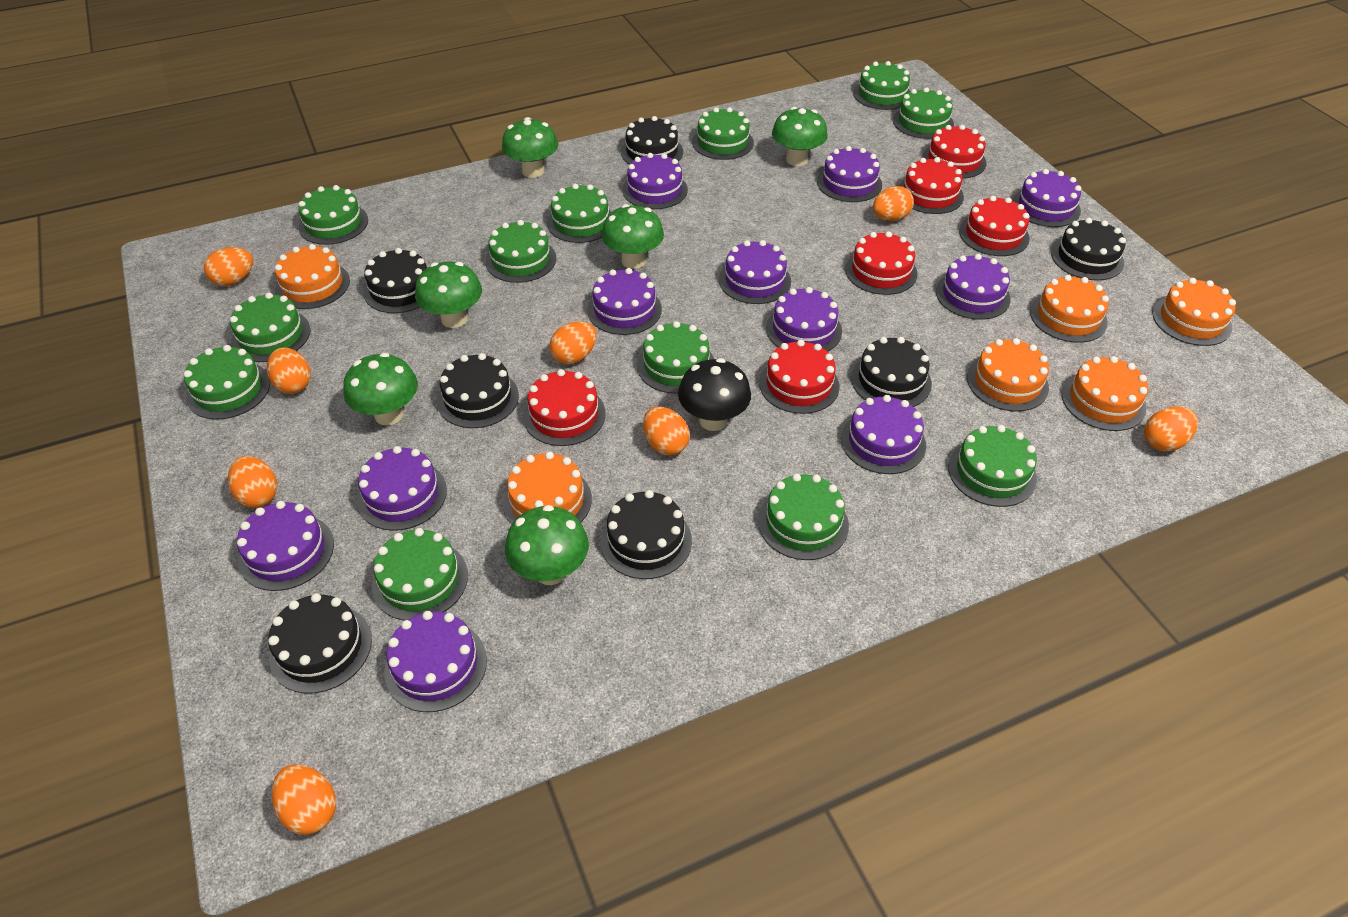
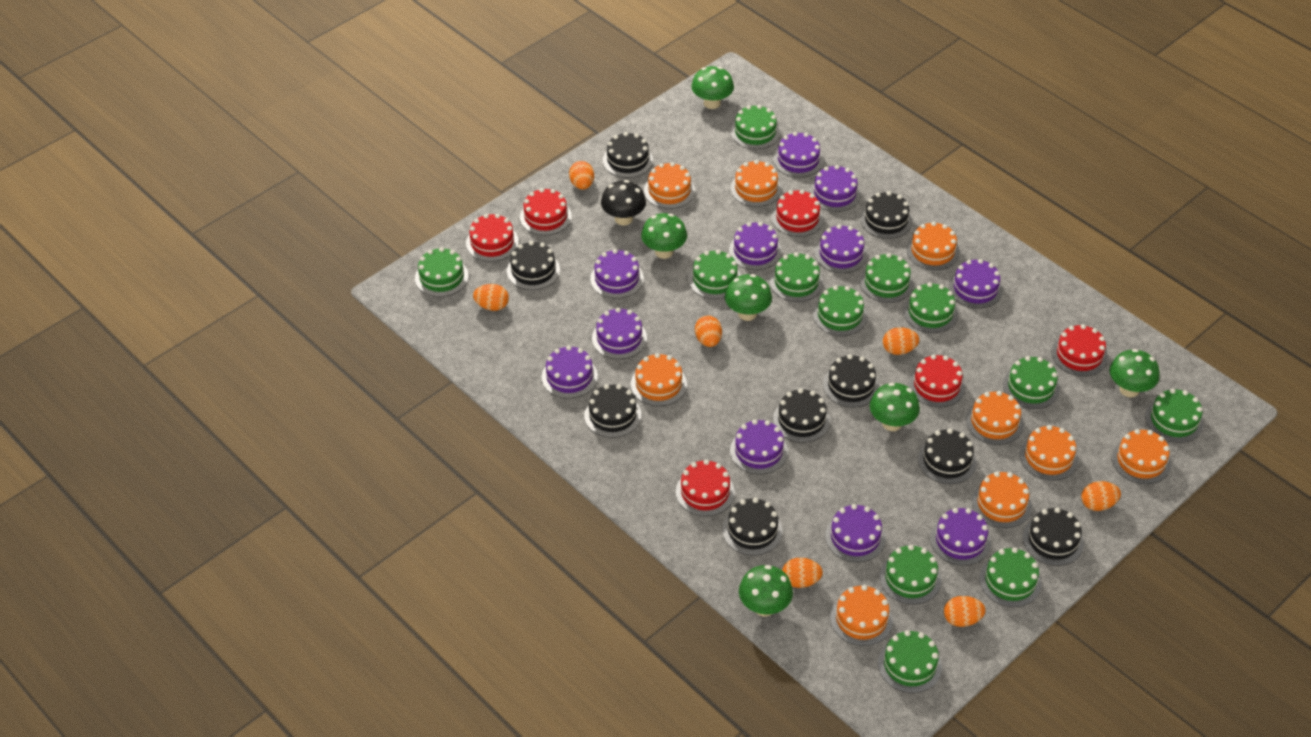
black cake: 7 -> 9
orange cake: 6 -> 9
orange egg: 8 -> 7

